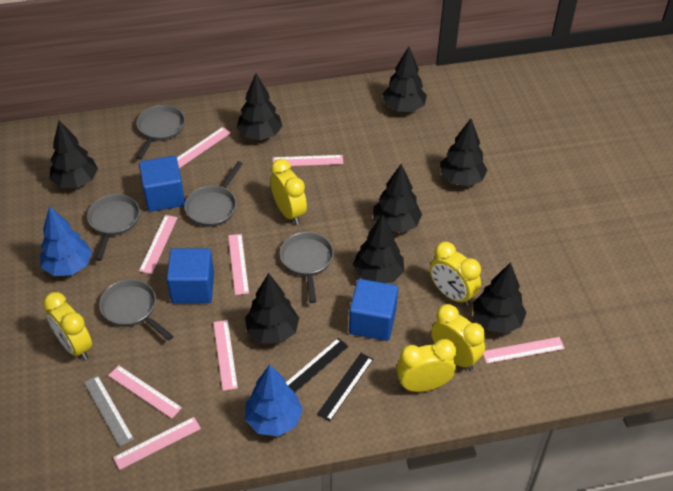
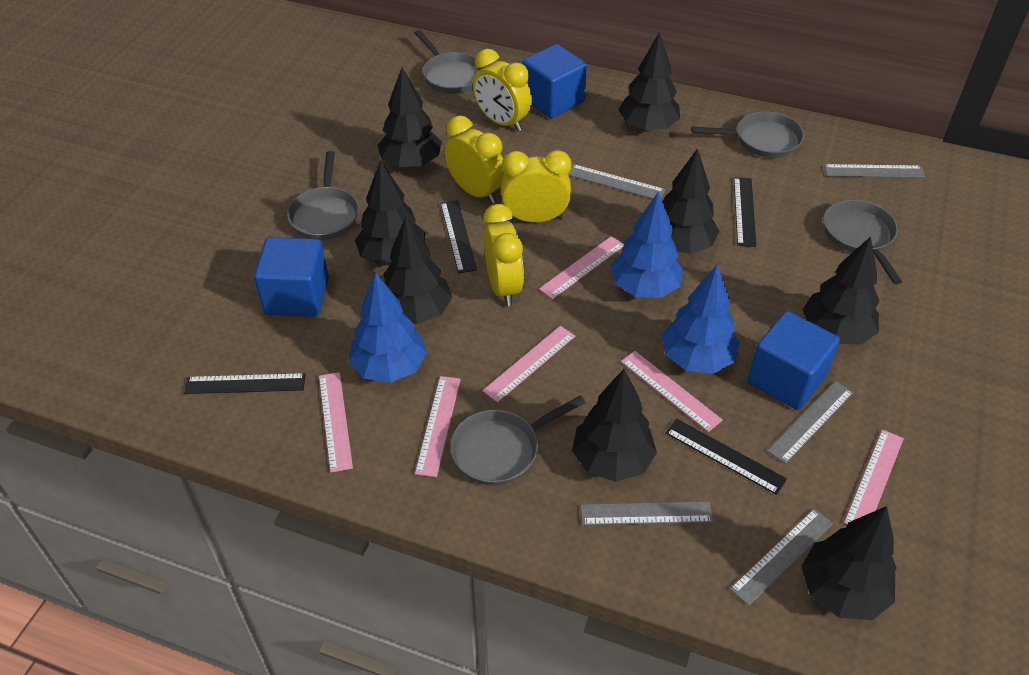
black ruler: 2 -> 4
blue tree: 2 -> 3
grey ruler: 1 -> 5
pink ruler: 8 -> 6
yellow clock: 5 -> 4

